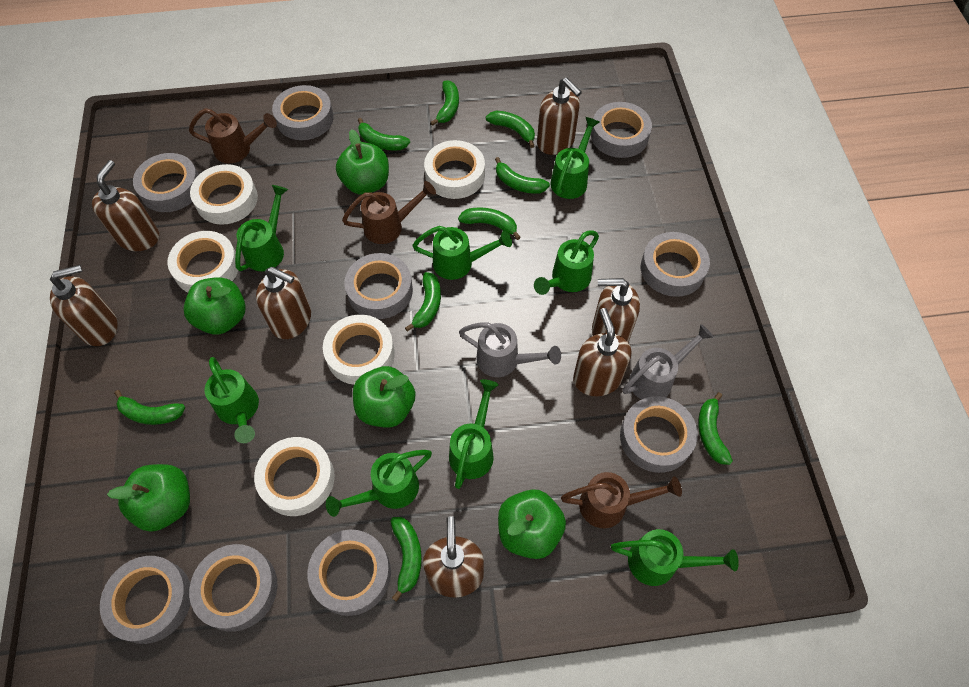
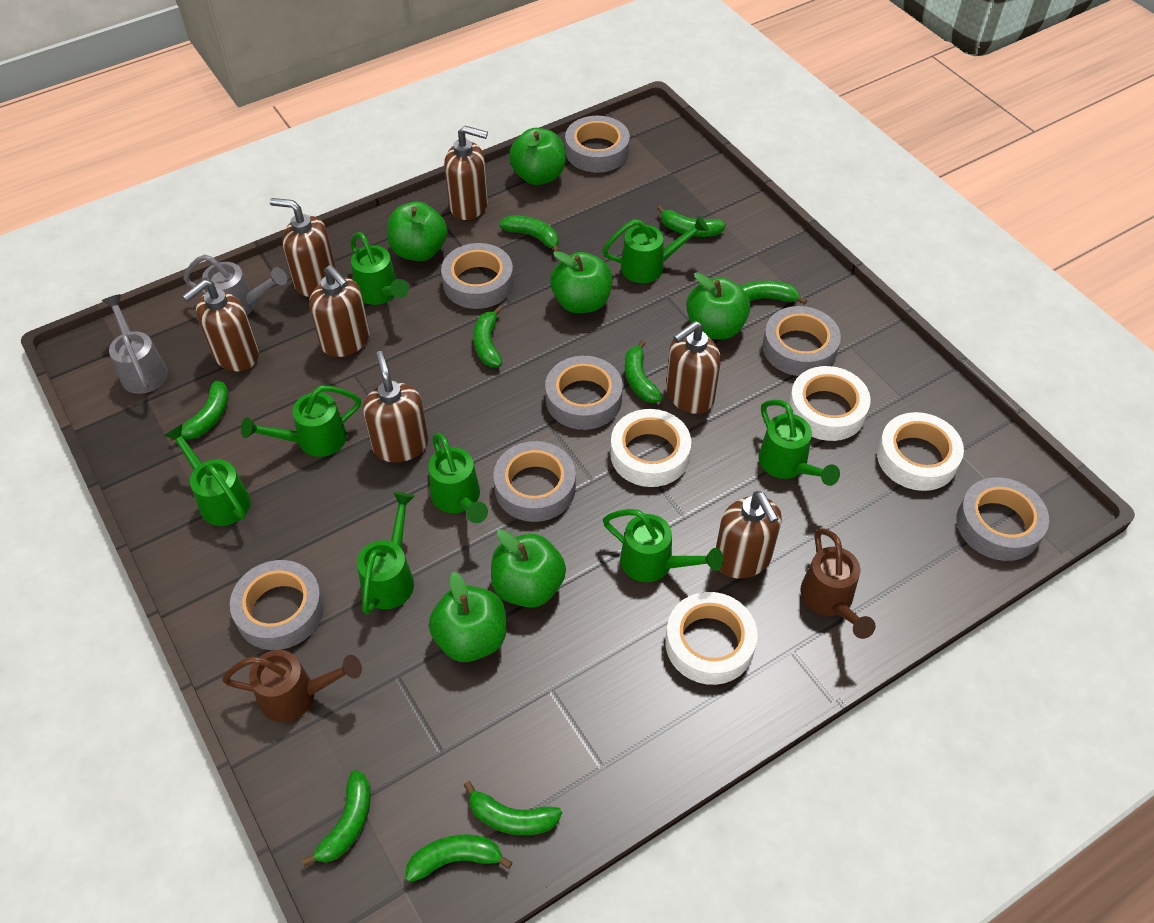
brown watering can: 3 -> 2
green apple: 5 -> 6
grey tape: 9 -> 7
white tape: 5 -> 4

